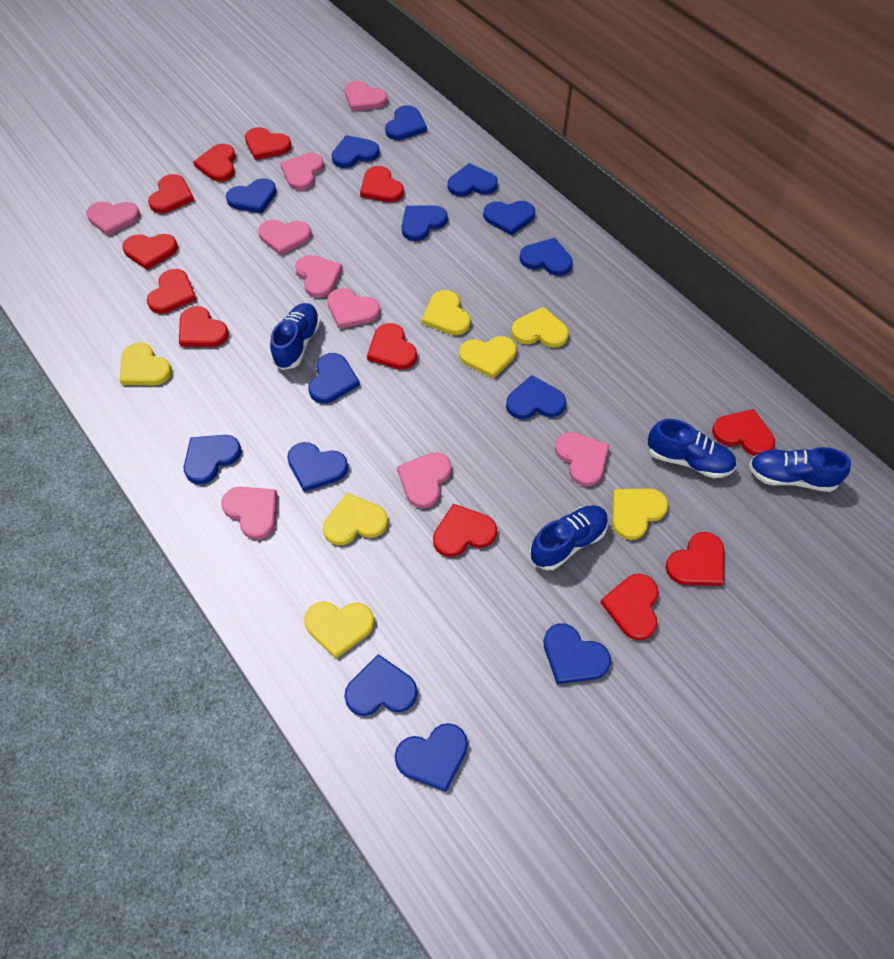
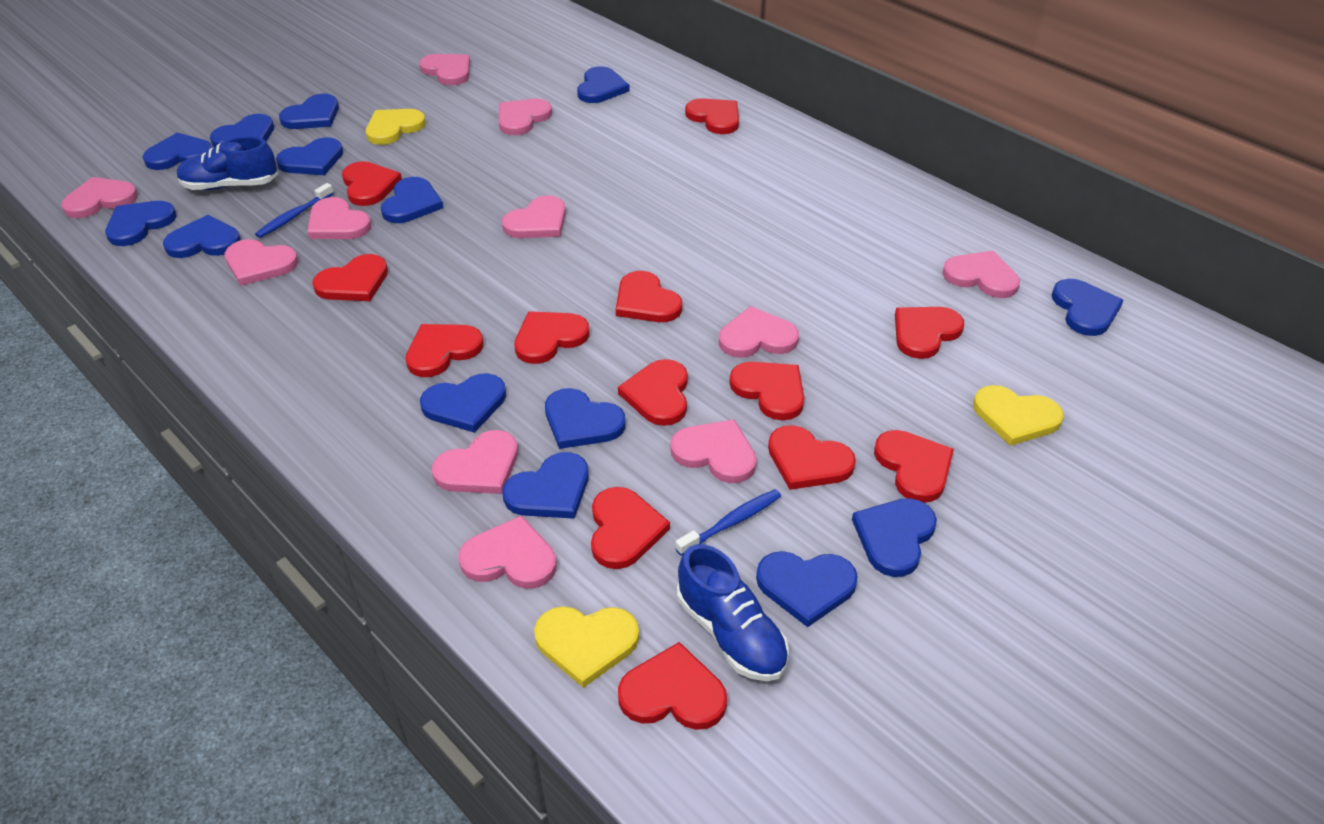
blue shoe: 4 -> 2
blue toothbrush: 0 -> 2
pink heart: 9 -> 11
red heart: 12 -> 13
yellow heart: 7 -> 3

